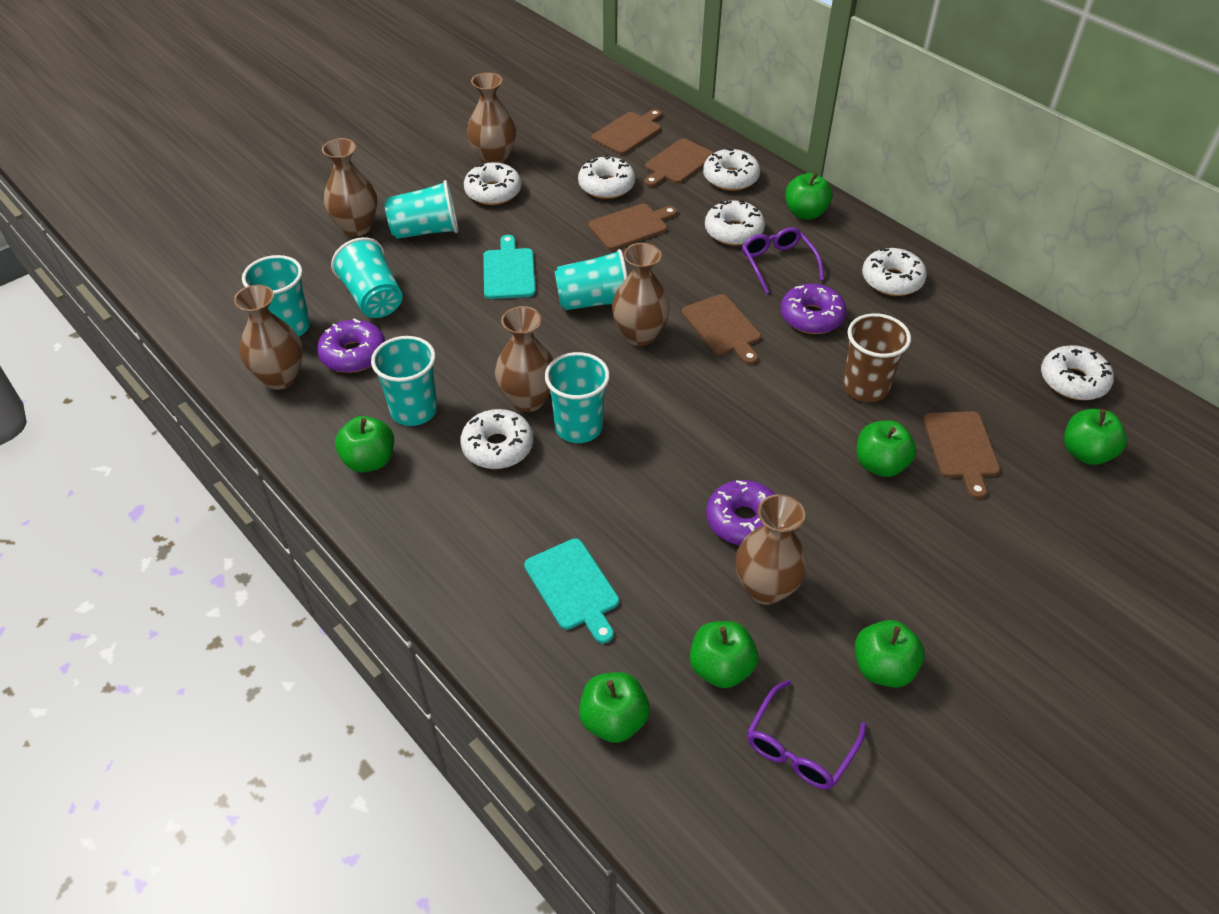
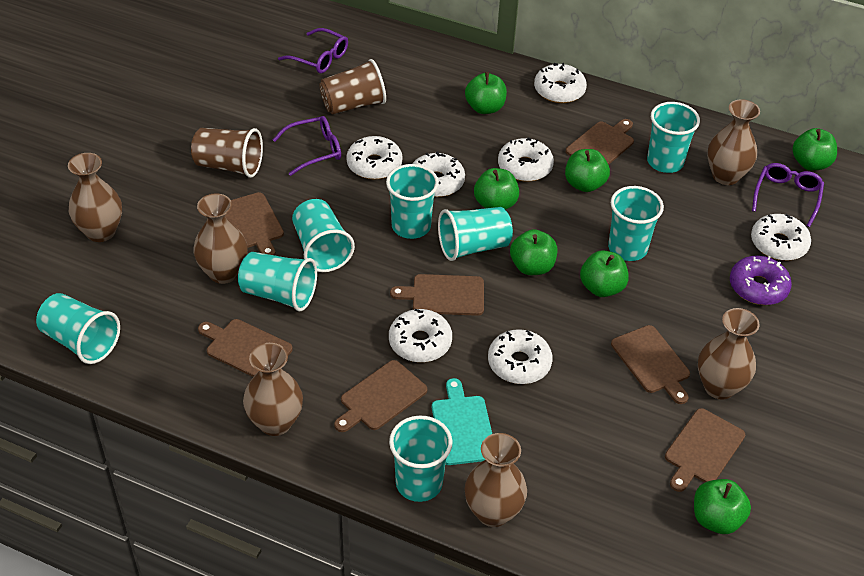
brown cup: 1 -> 2
brown cutting board: 5 -> 7
purple donut: 3 -> 1
purple glasses: 2 -> 3
turquoise cup: 6 -> 8
turquoise cutting board: 2 -> 1

